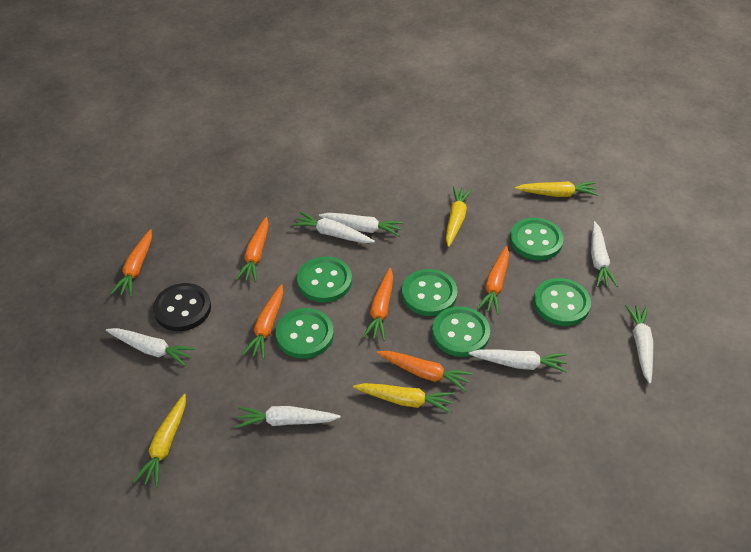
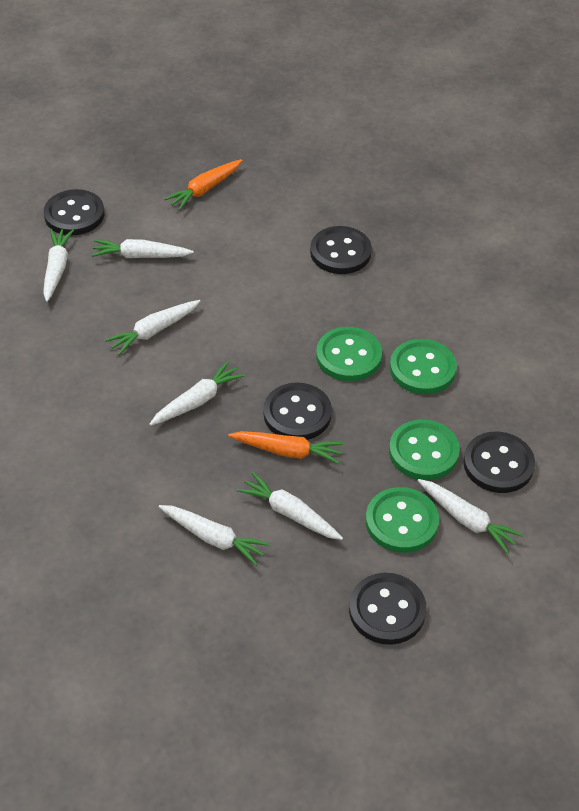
black button: 1 -> 5
green button: 6 -> 4
orange carrot: 6 -> 2
yellow carrot: 4 -> 0

